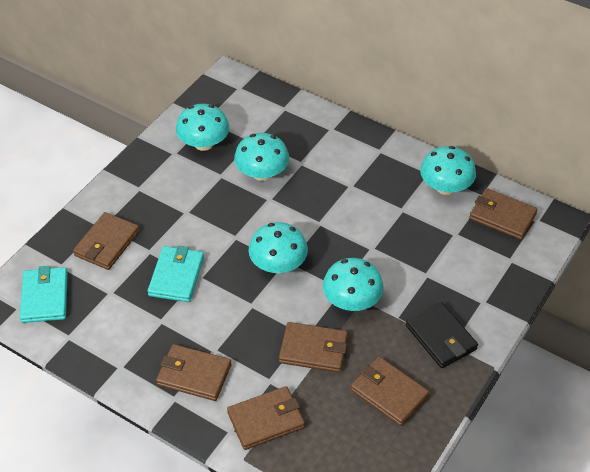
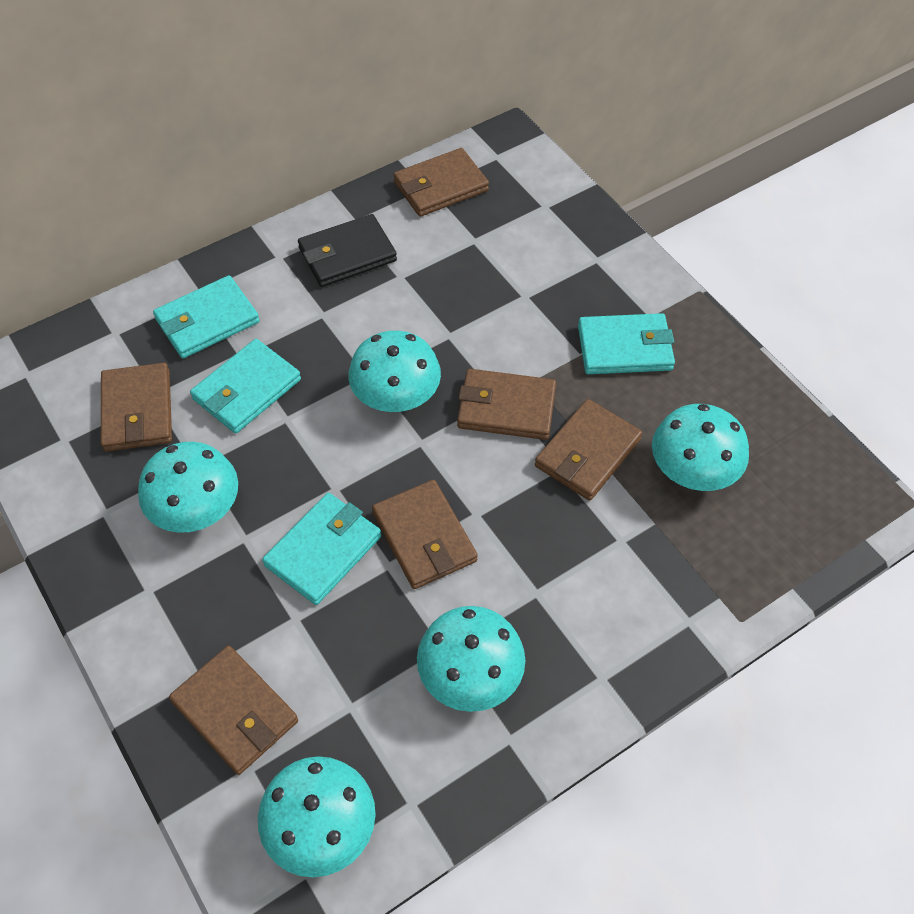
turquoise wallet: 2 -> 4

